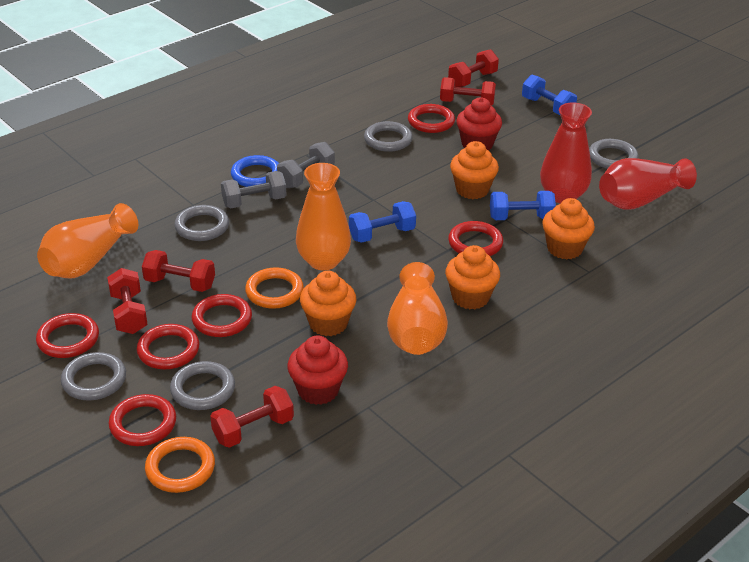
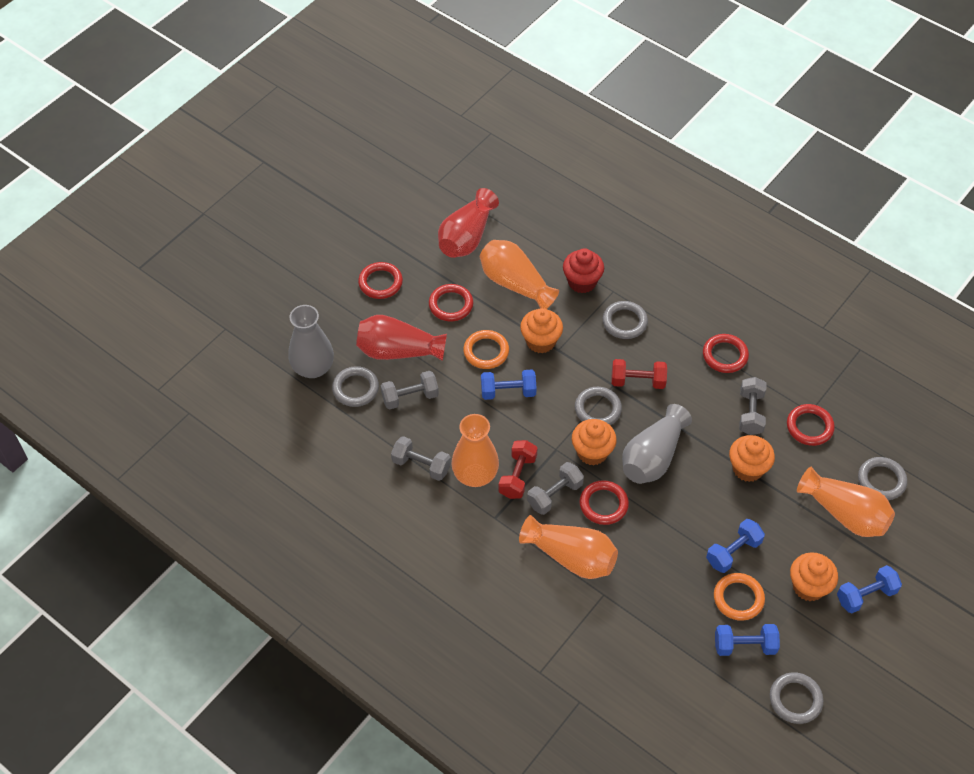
blue dumbbell: 3 -> 4
blue ring: 1 -> 0
grey dumbbell: 2 -> 4
grey vase: 0 -> 2
orange vase: 3 -> 4
red cupcake: 2 -> 1
red dumbbell: 5 -> 2
red ring: 6 -> 5

